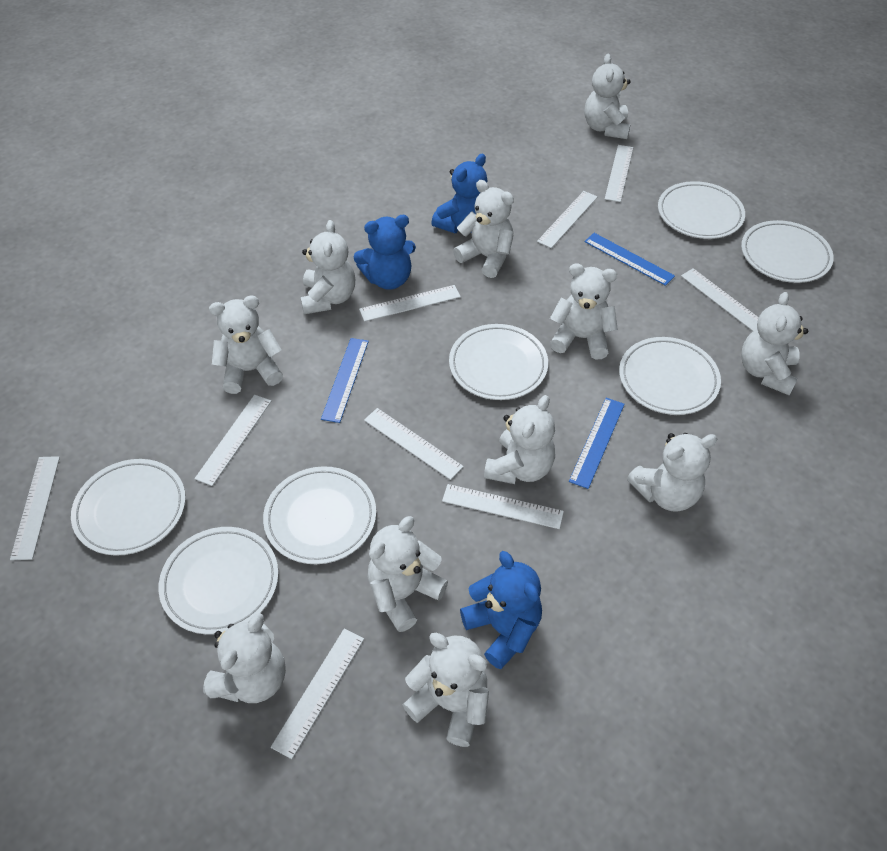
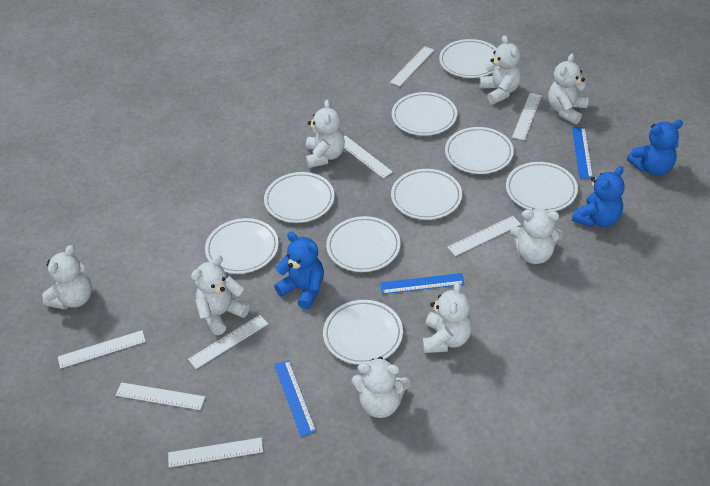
white plate: 7 -> 9
white ruler: 9 -> 8
white teddy bear: 11 -> 8

